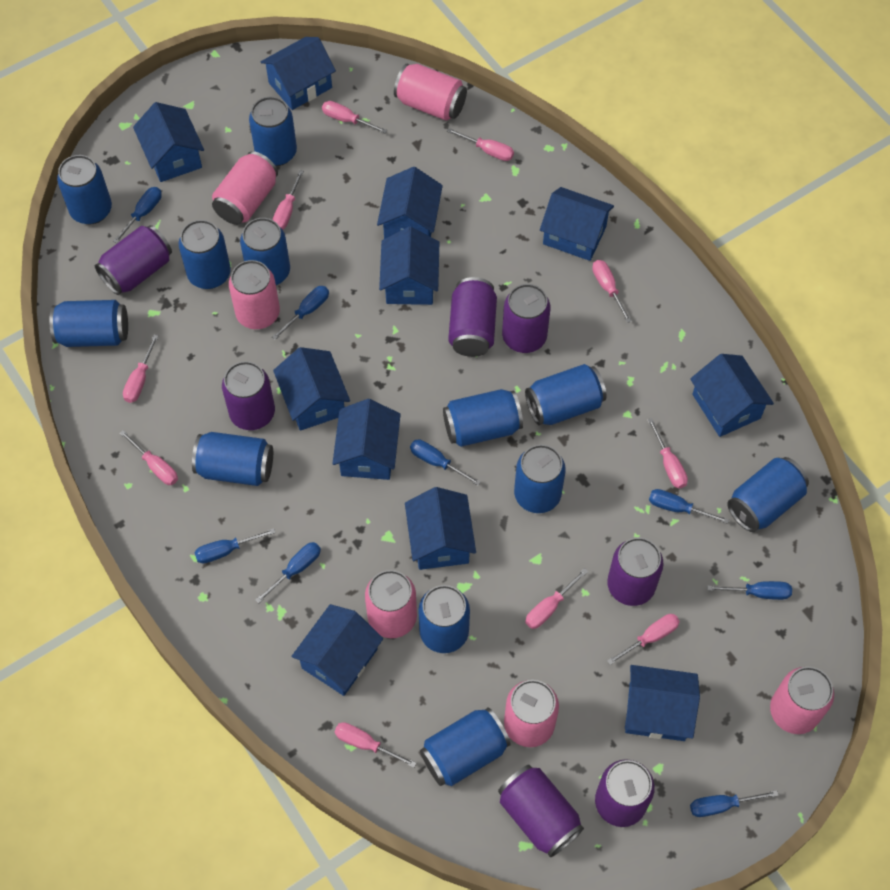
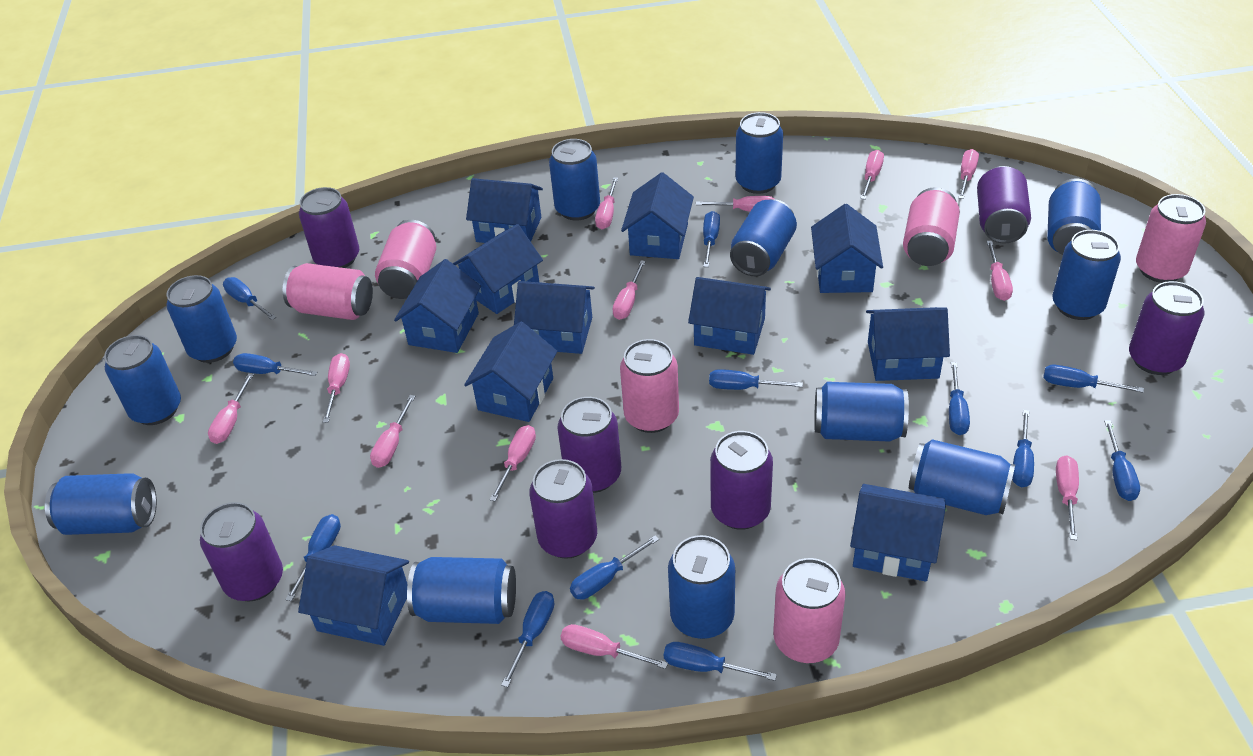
blue screwdriver: 8 -> 12
pink screwdriver: 10 -> 12

